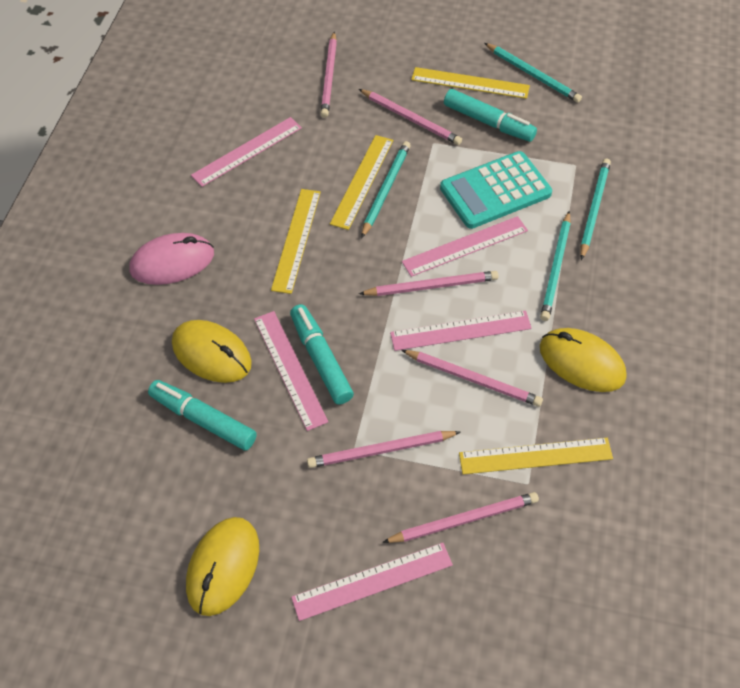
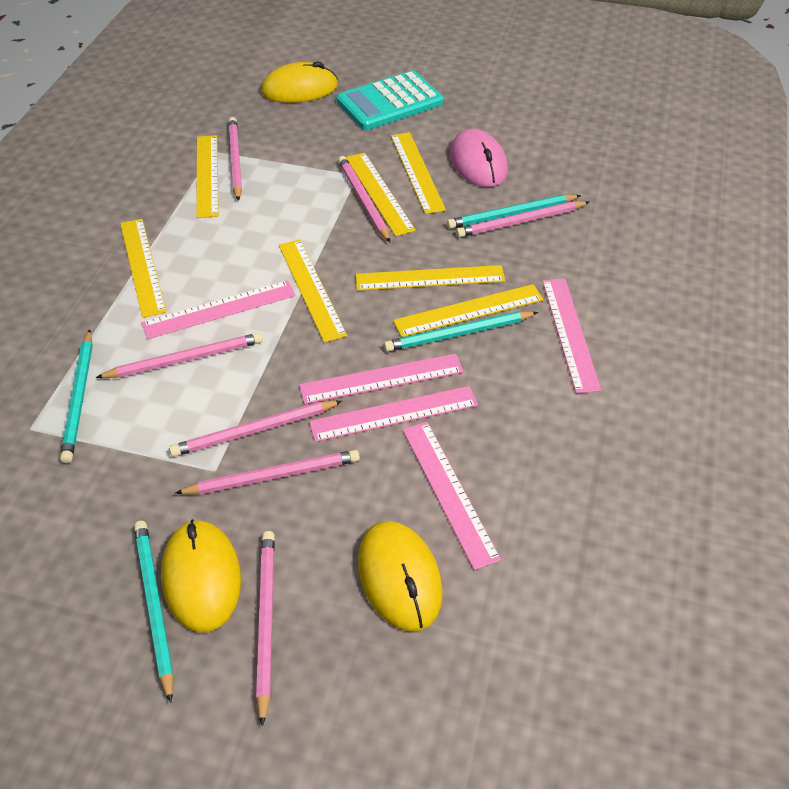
pink pencil: 6 -> 7
turquoise marker: 3 -> 0
yellow ruler: 4 -> 7

